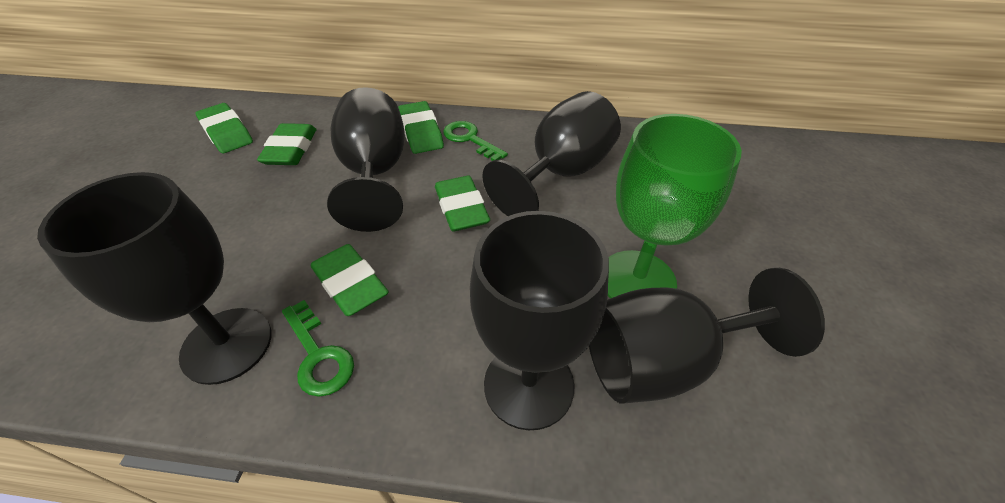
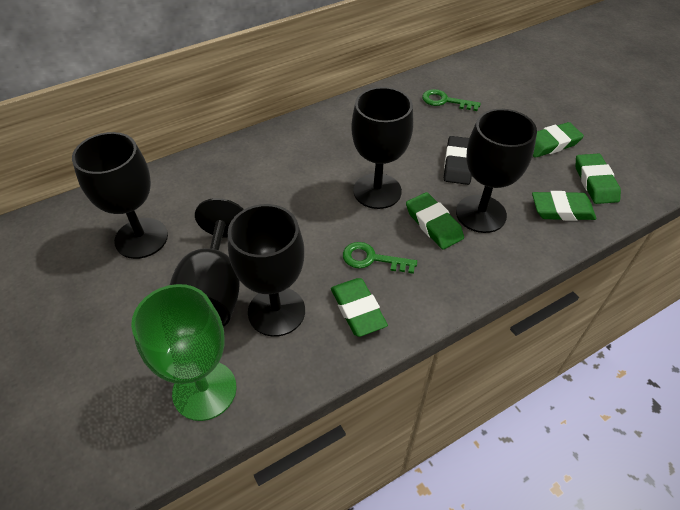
black eraser: 0 -> 1

